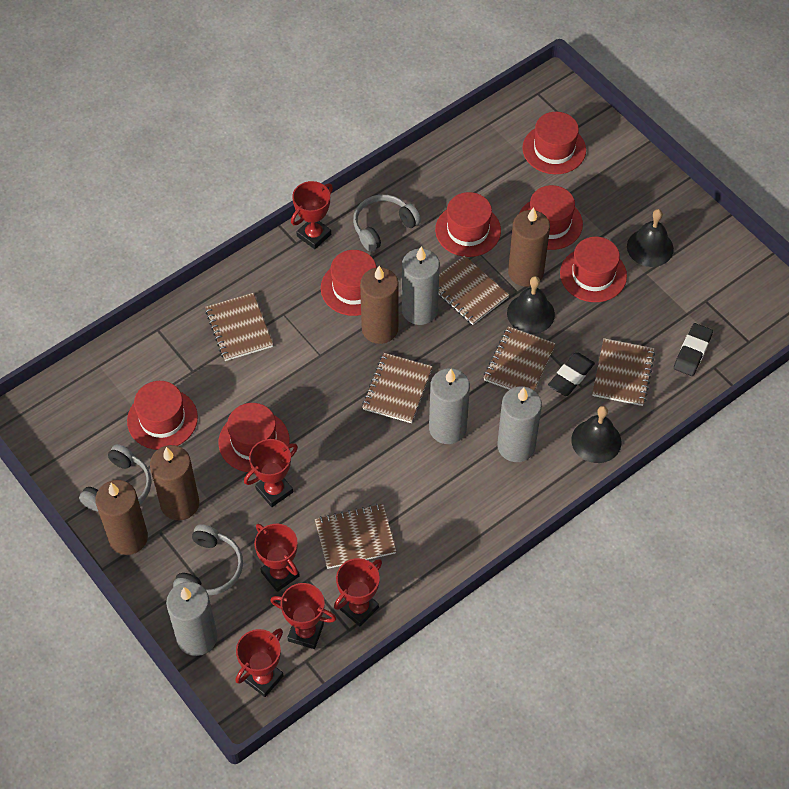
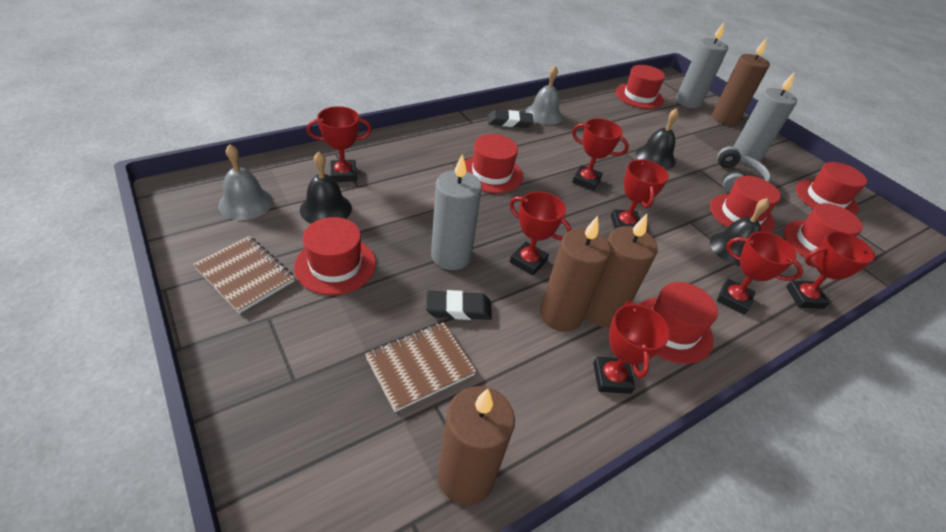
brown notebook: 6 -> 2
grey bell: 0 -> 2
grey candle: 4 -> 3
grey headphones: 3 -> 1
red trophy: 6 -> 7

